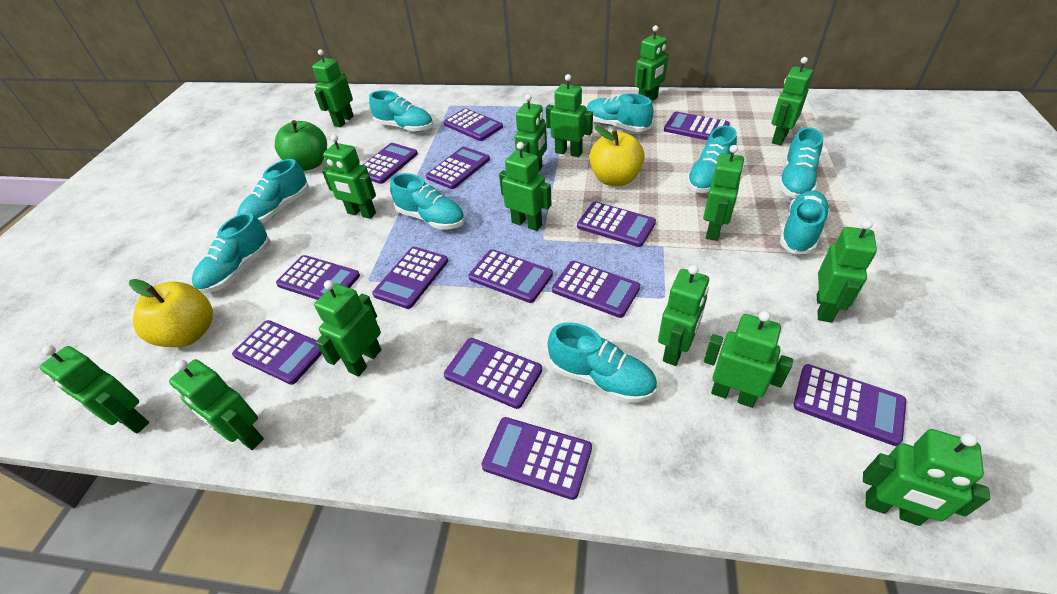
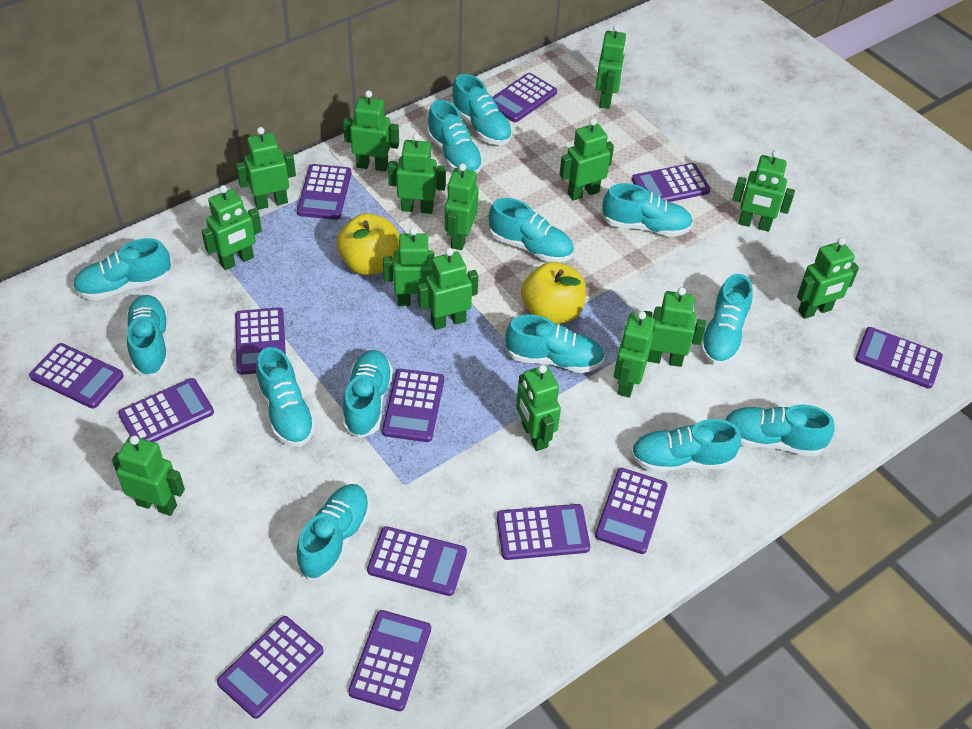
green apple: 1 -> 0
turquoise shoe: 9 -> 13

